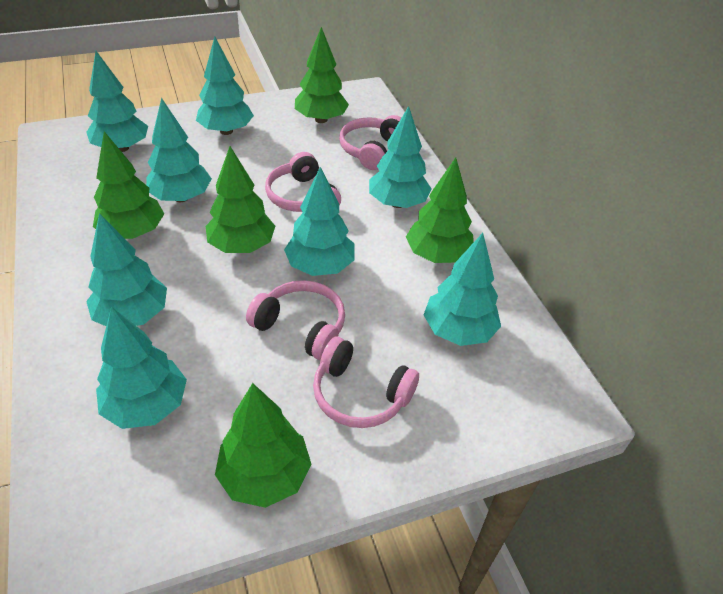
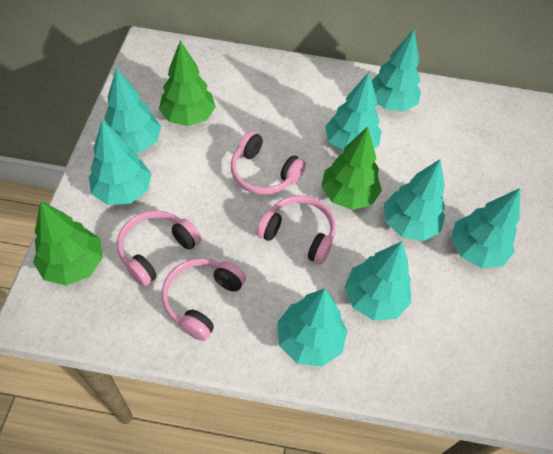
green tree: 5 -> 3

